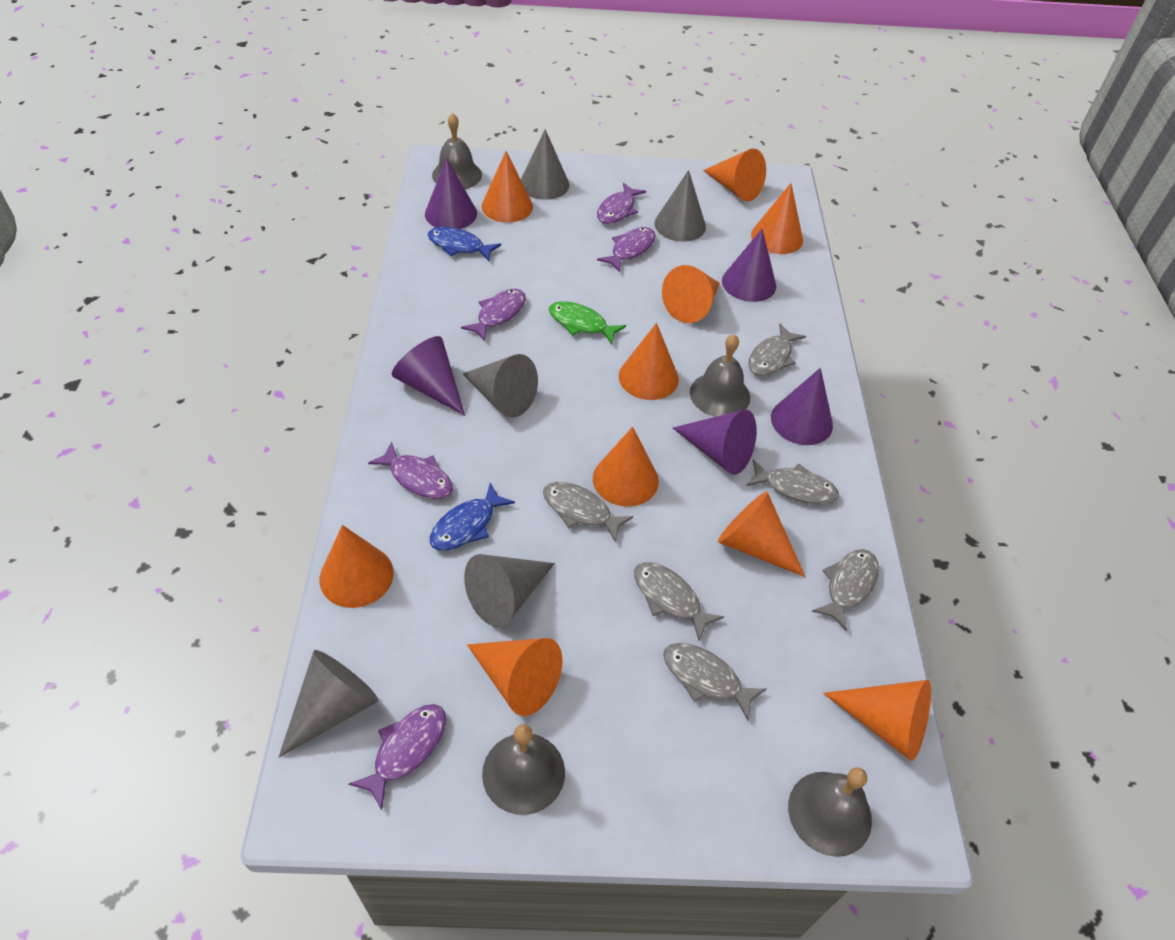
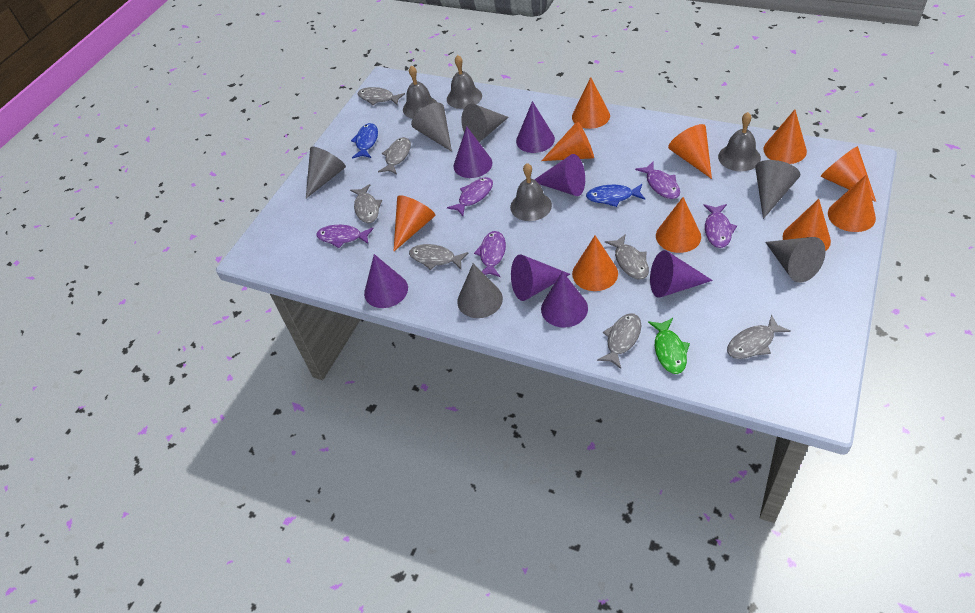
grey cone: 5 -> 6
grey fish: 6 -> 7
purple cone: 5 -> 7

